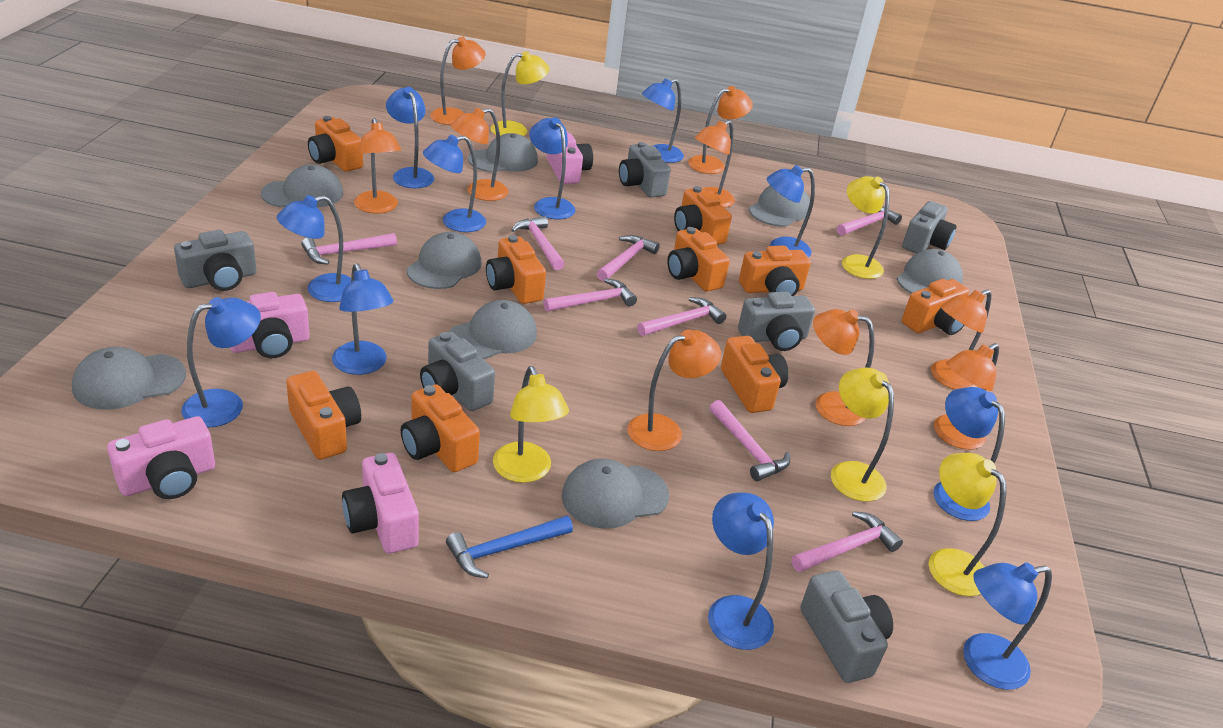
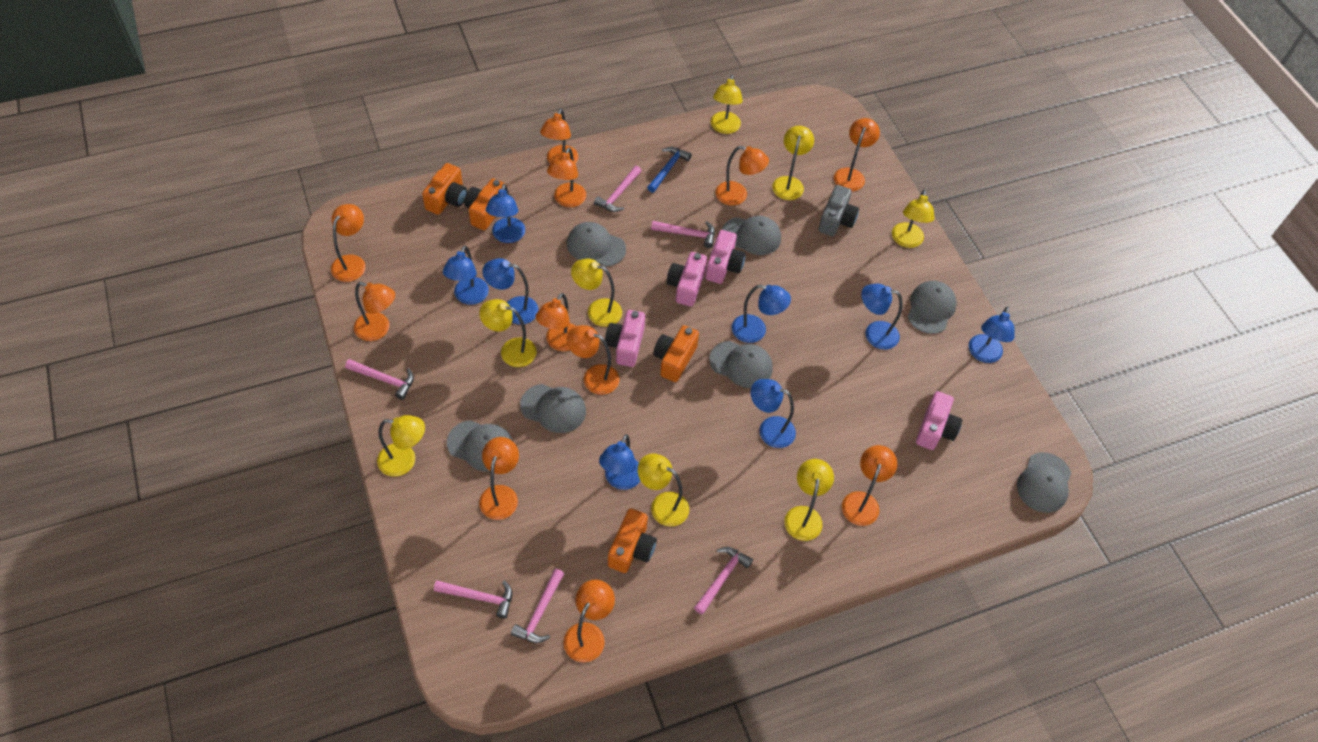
blue lamp: 11 -> 8
grey camera: 6 -> 1
grey cap: 8 -> 7
orange camera: 9 -> 4
orange lamp: 9 -> 11
pink hammer: 8 -> 6
yellow lamp: 5 -> 8

